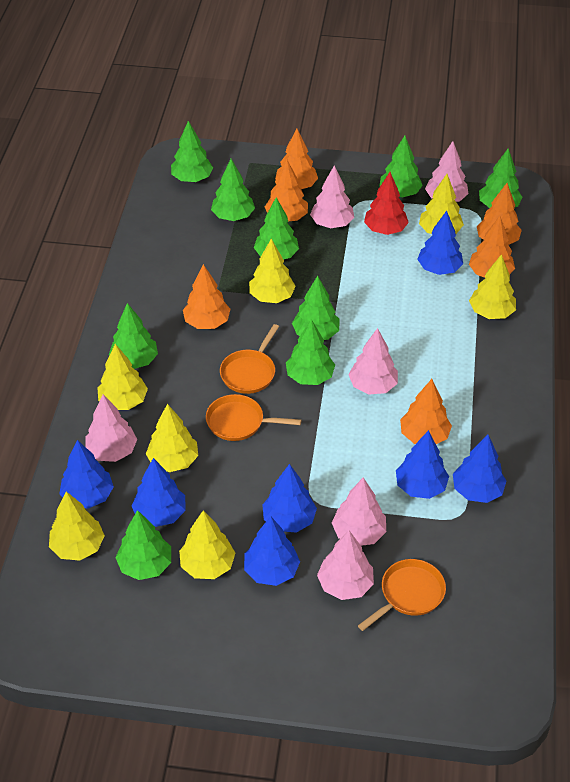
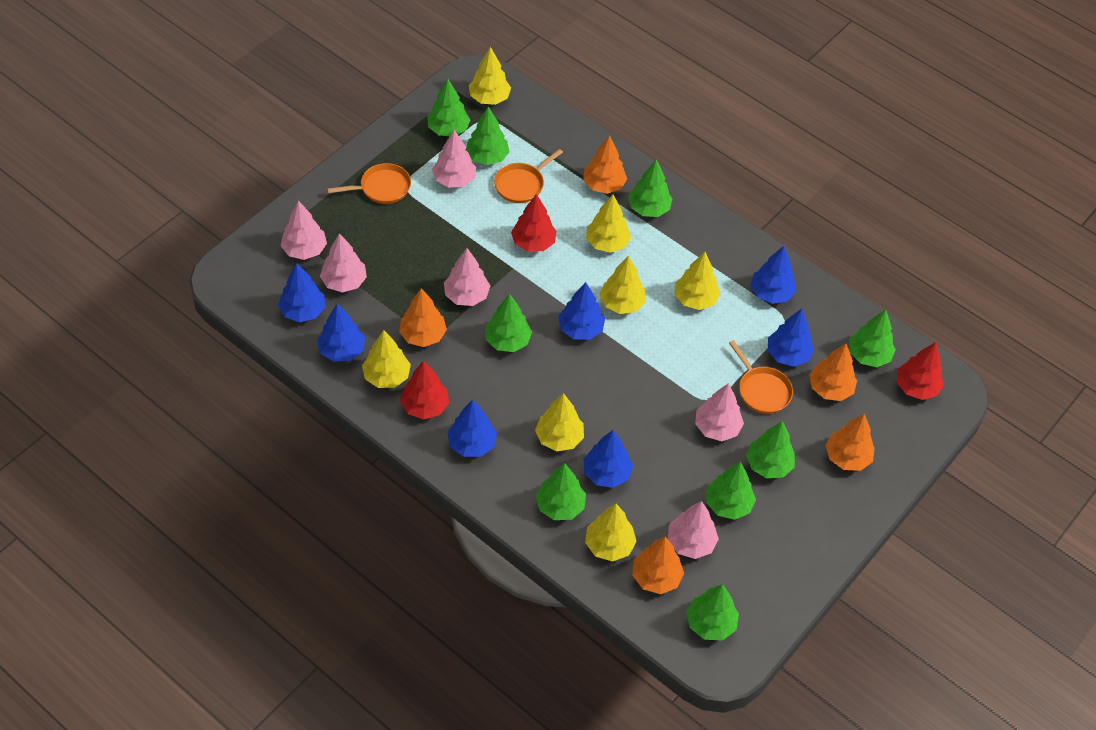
orange tree: 6 -> 5
red tree: 1 -> 3

